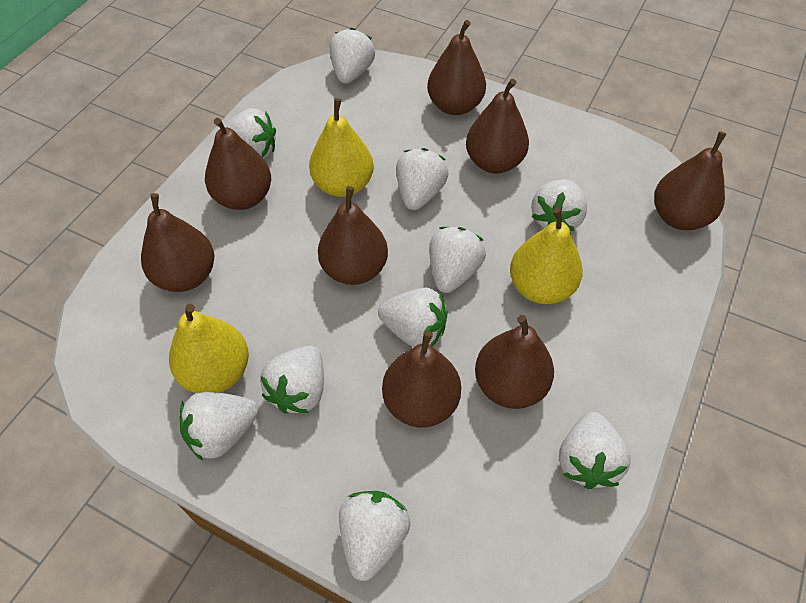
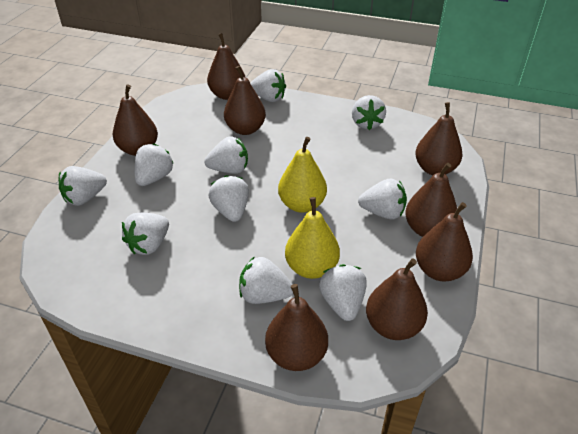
yellow pear: 3 -> 2

